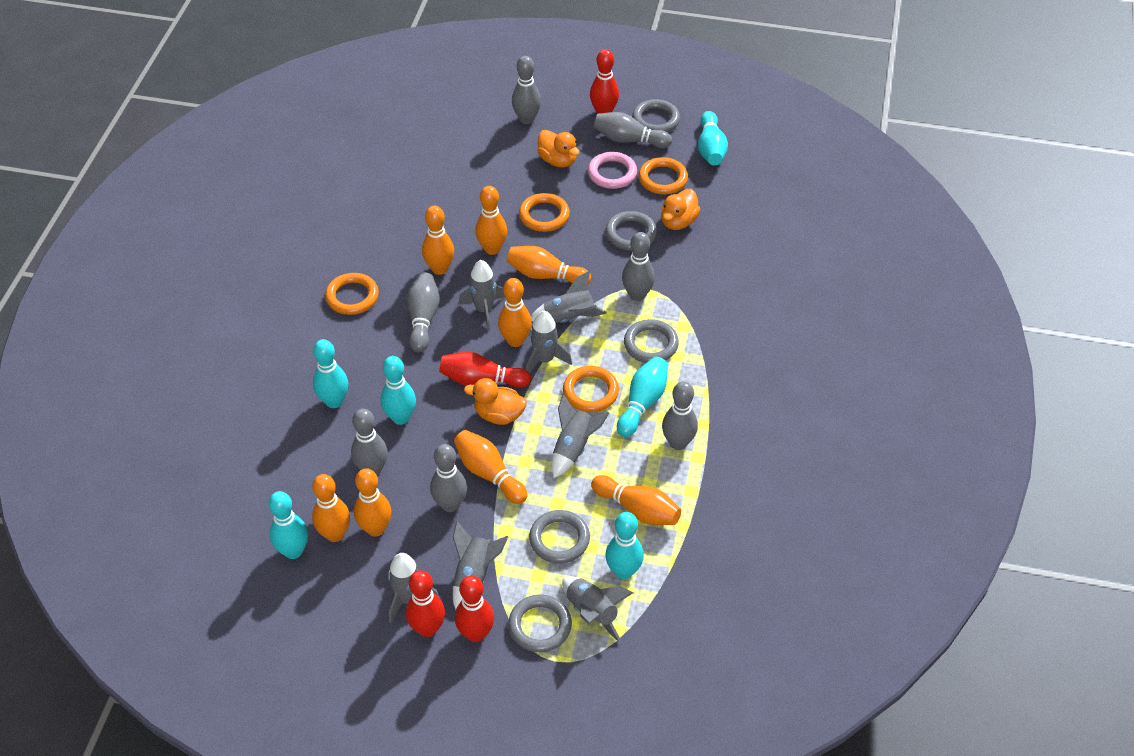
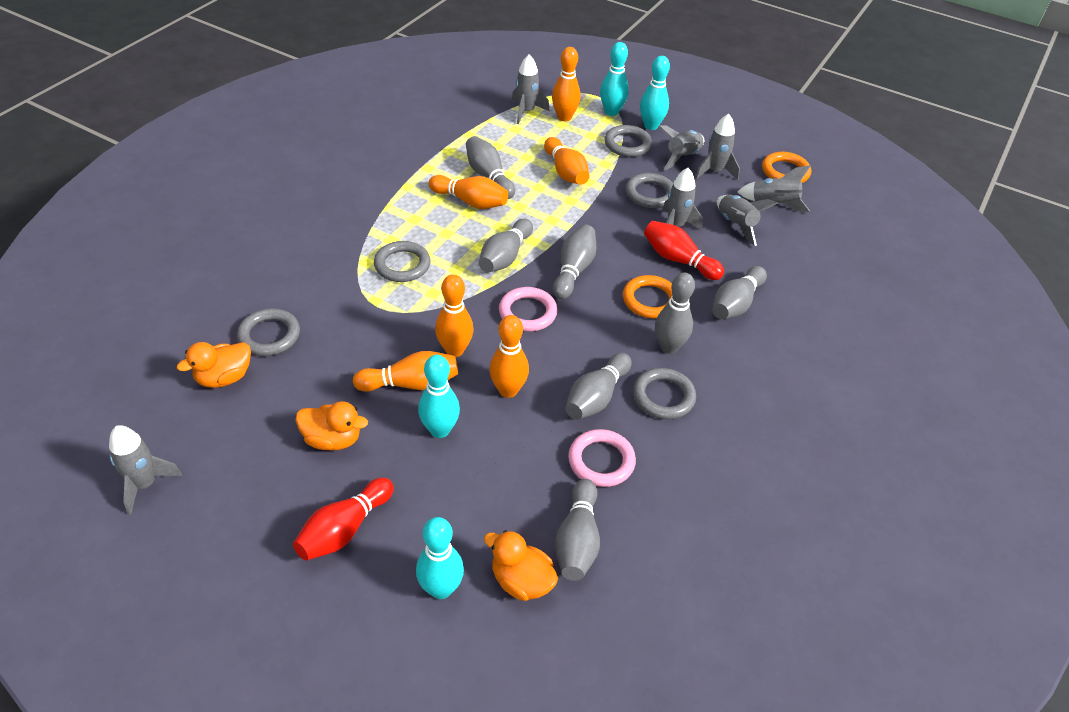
orange bowling pin: 8 -> 6
orange ring: 4 -> 2
pink ring: 1 -> 2
red bowling pin: 4 -> 2
turquoise bowling pin: 6 -> 4

